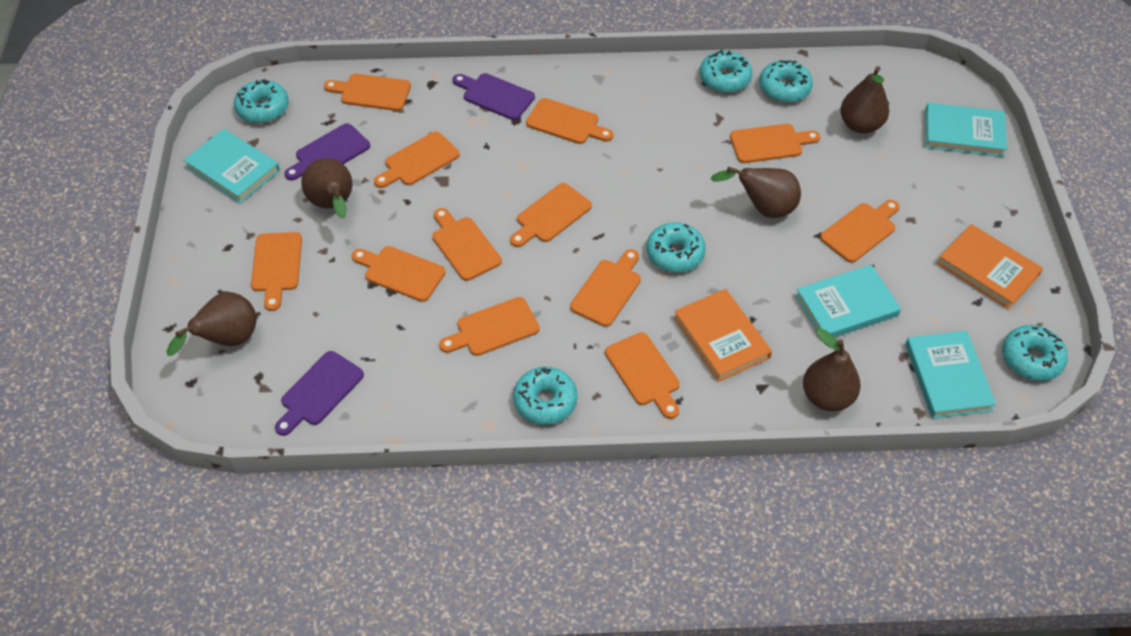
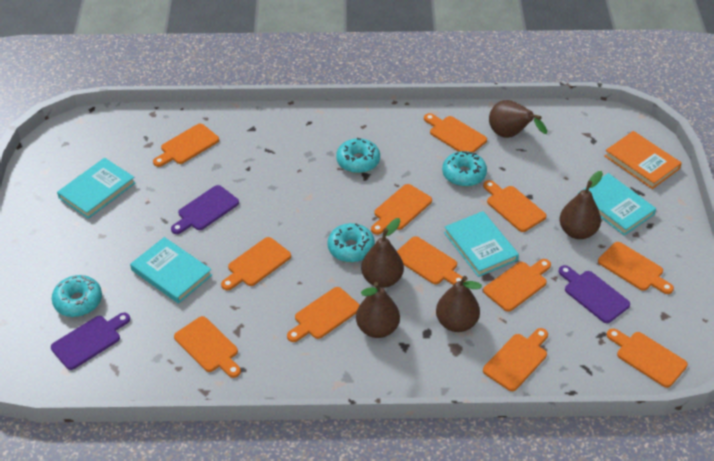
orange book: 2 -> 1
turquoise donut: 6 -> 4

